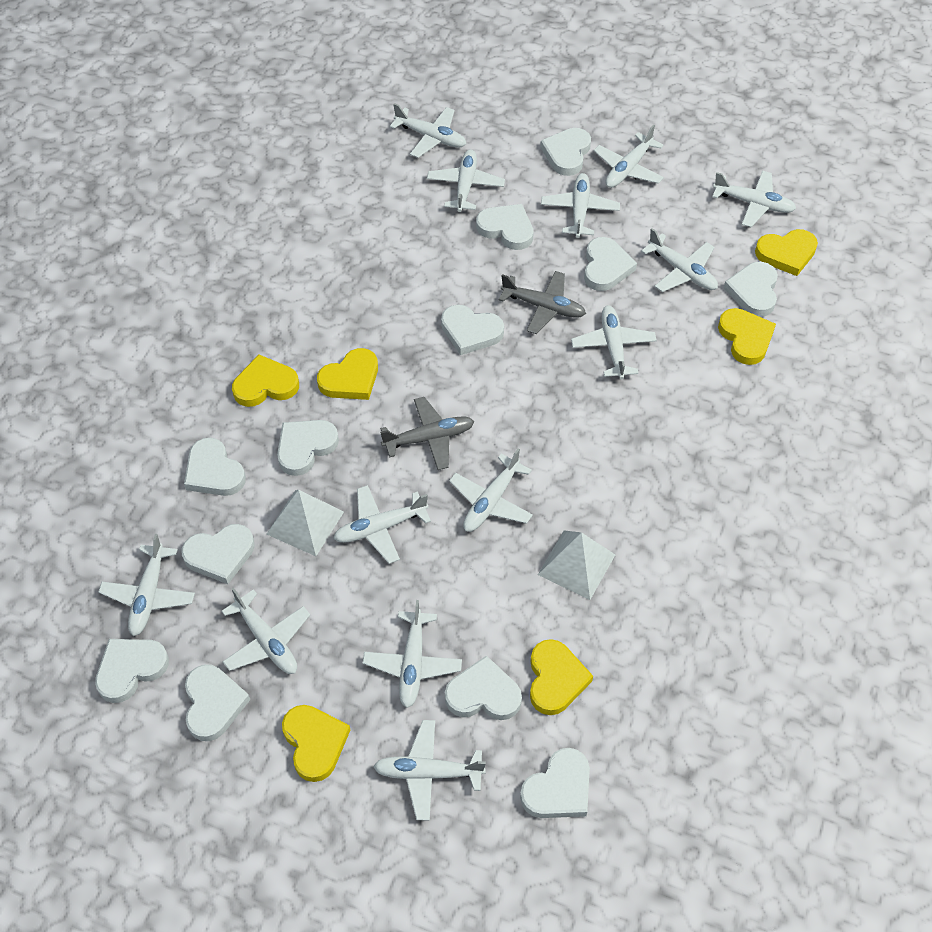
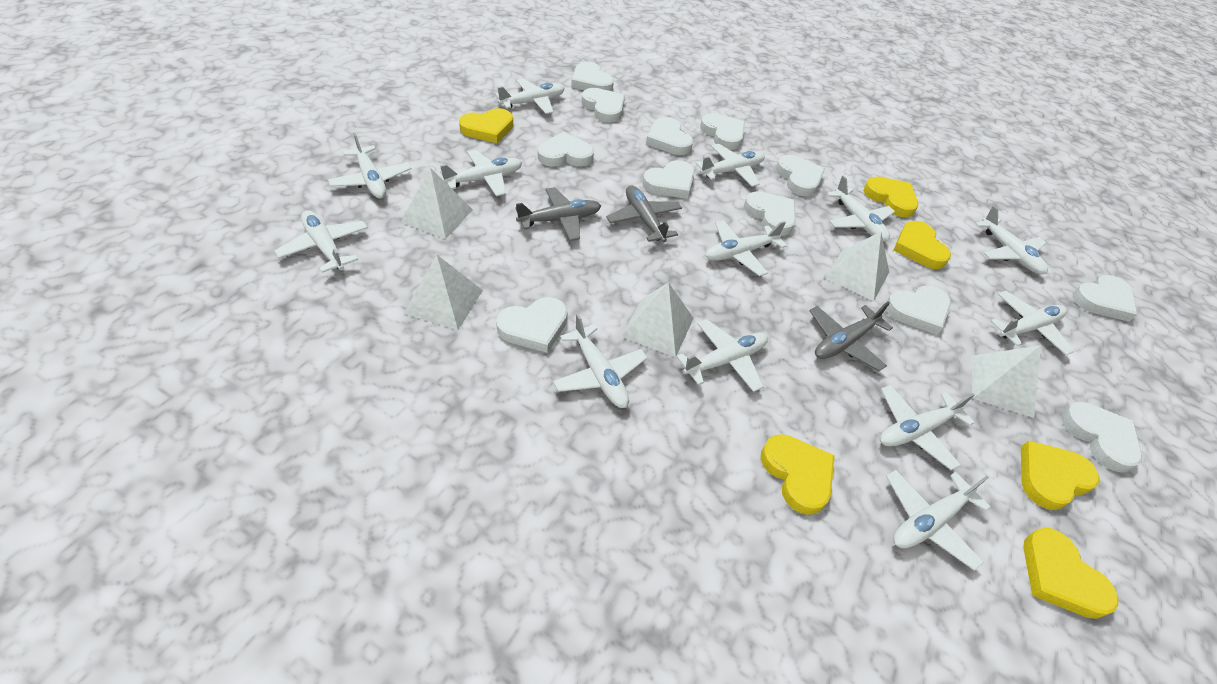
grey plane: 2 -> 3
white pyramid: 2 -> 5

